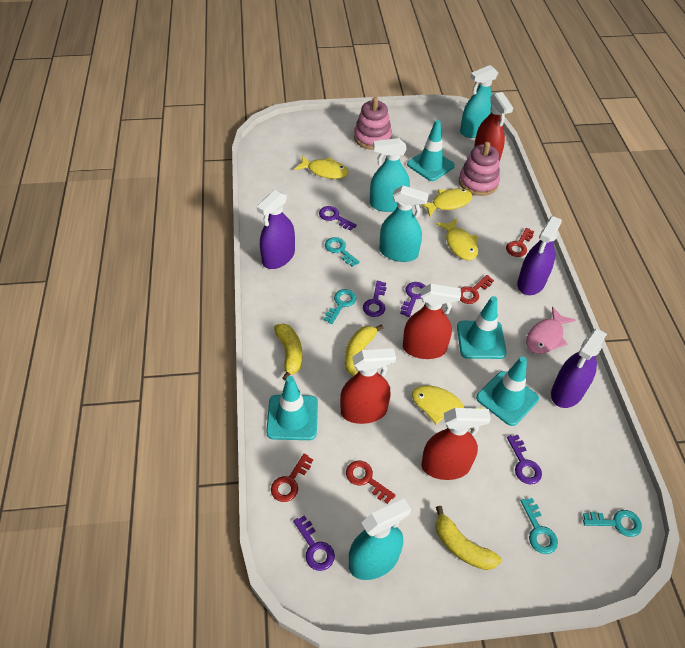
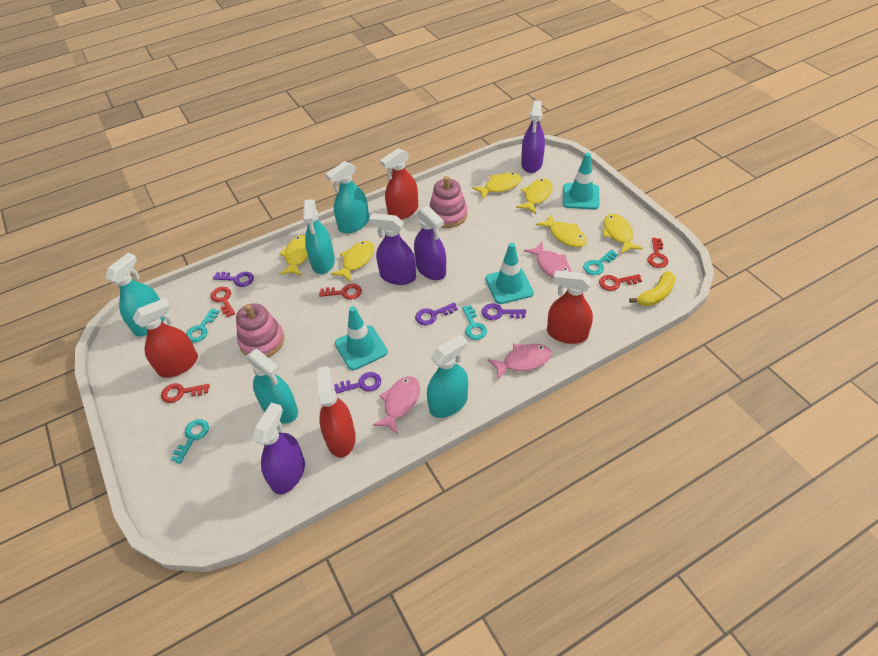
pink fish: 1 -> 3
purple key: 5 -> 4
purple spray bottle: 3 -> 4
red key: 4 -> 5
turquoise spray bottle: 4 -> 5
turquoise traffic cone: 4 -> 3
yellow banana: 3 -> 1
yellow fish: 4 -> 6

